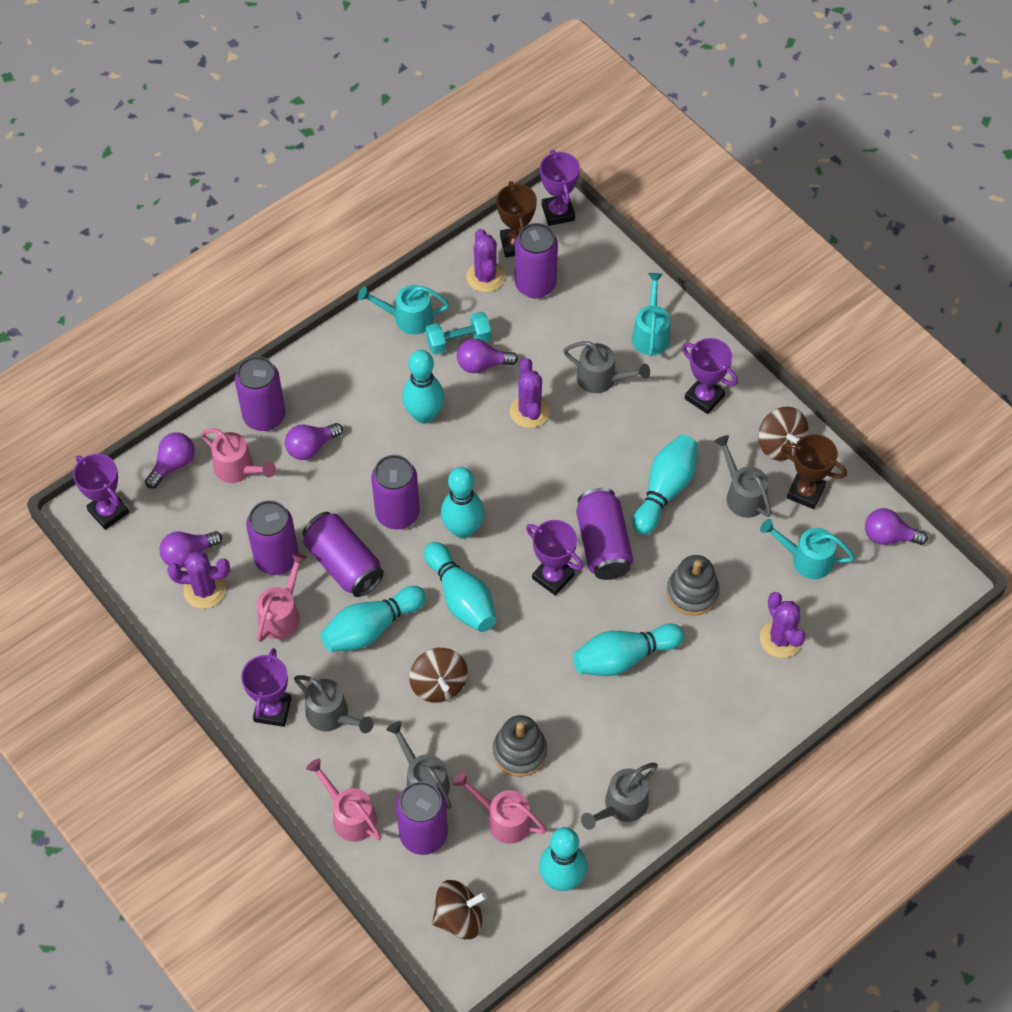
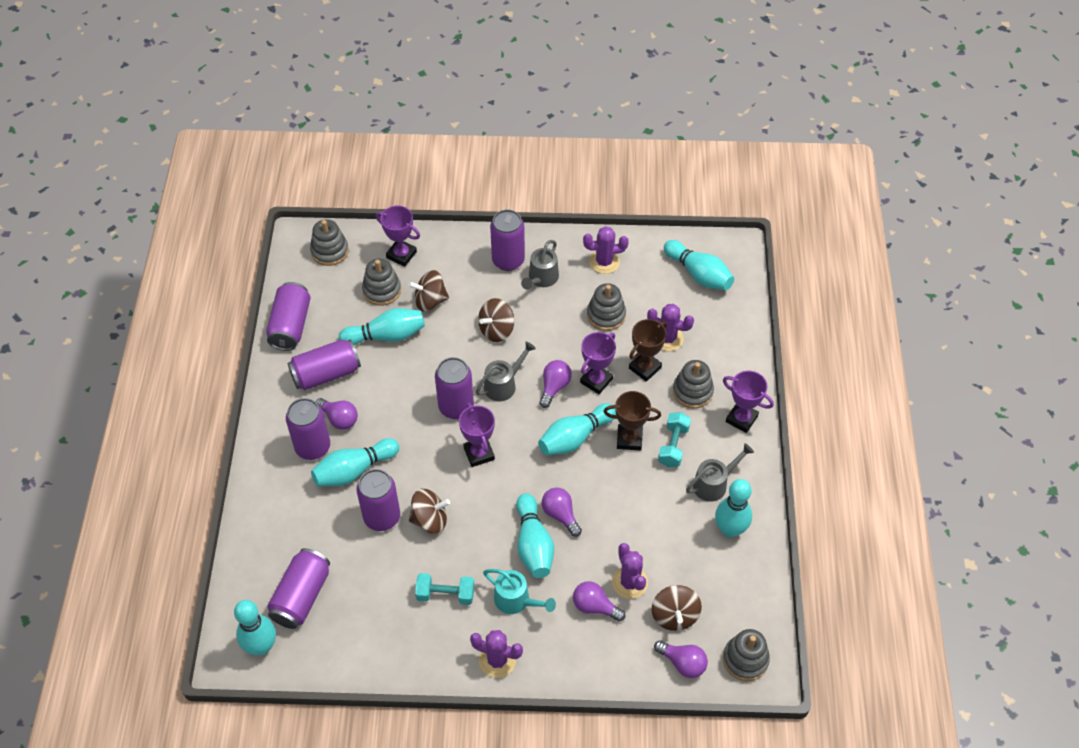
brown spinning top: 3 -> 4
grey stacking toy: 2 -> 5
grey watering can: 5 -> 3
pink watering can: 4 -> 0
purple trophy: 5 -> 4
turquoise dumbbell: 1 -> 2
turquoise watering can: 3 -> 1

